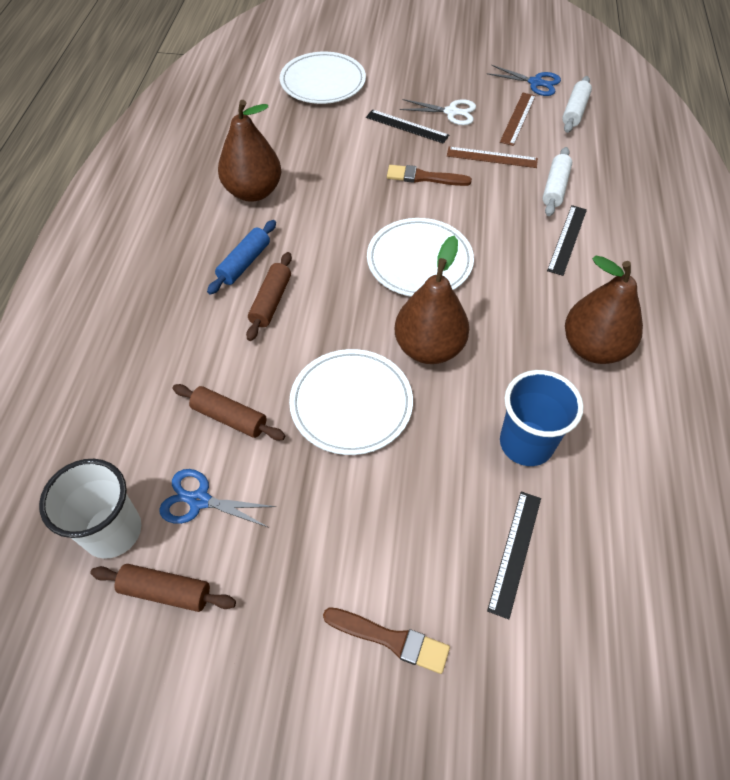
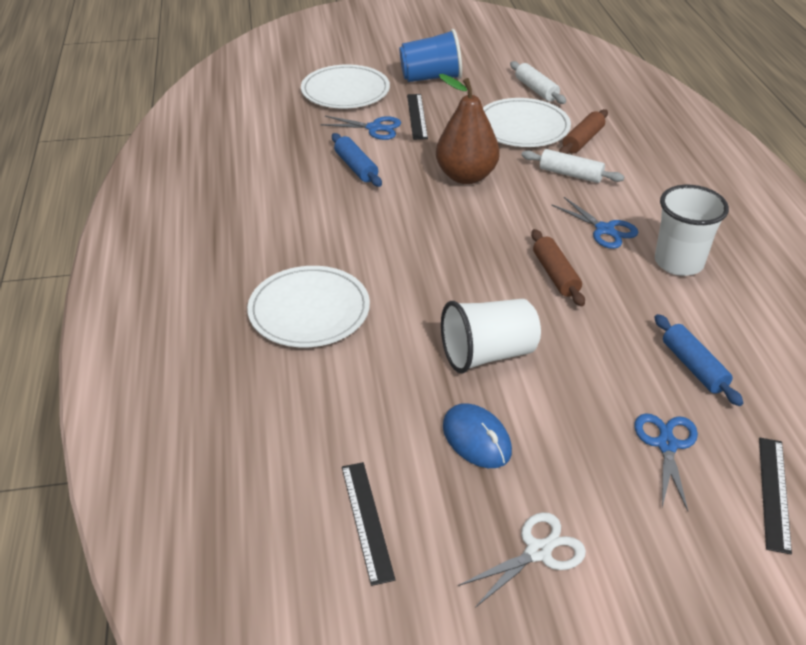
blue mouse: 0 -> 1
blue rolling pin: 1 -> 2
blue scissors: 2 -> 3
brown brush: 2 -> 0
brown pear: 3 -> 1
brown rolling pin: 3 -> 2
brown ruler: 2 -> 0
white cup: 1 -> 2

